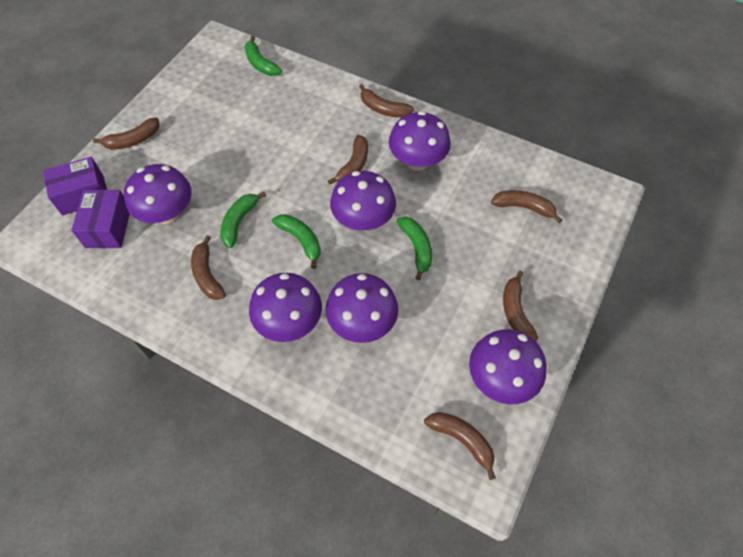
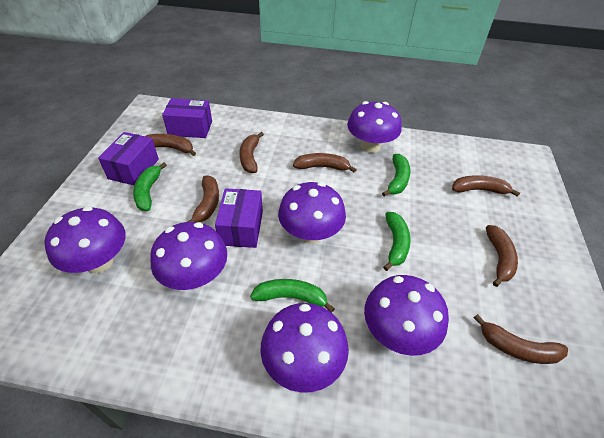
purple box: 2 -> 3

